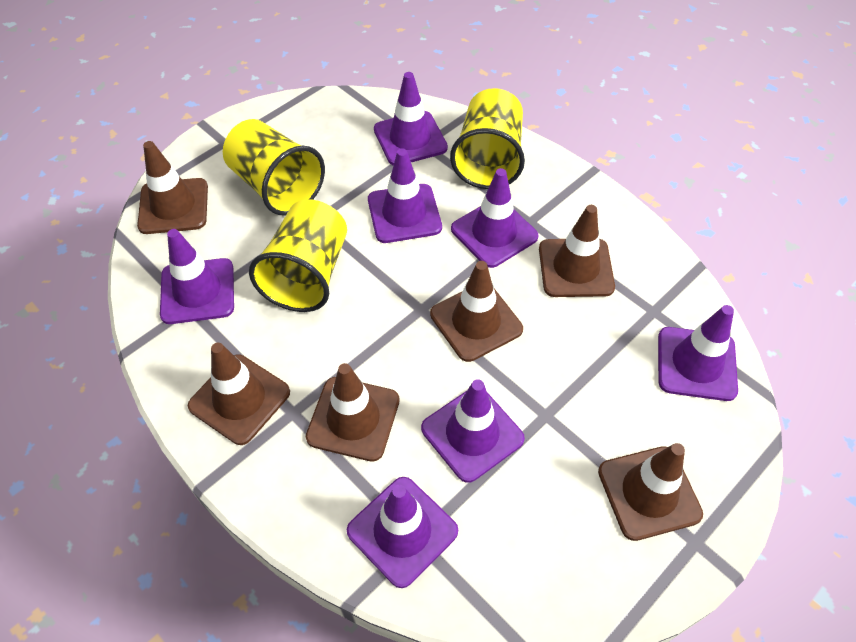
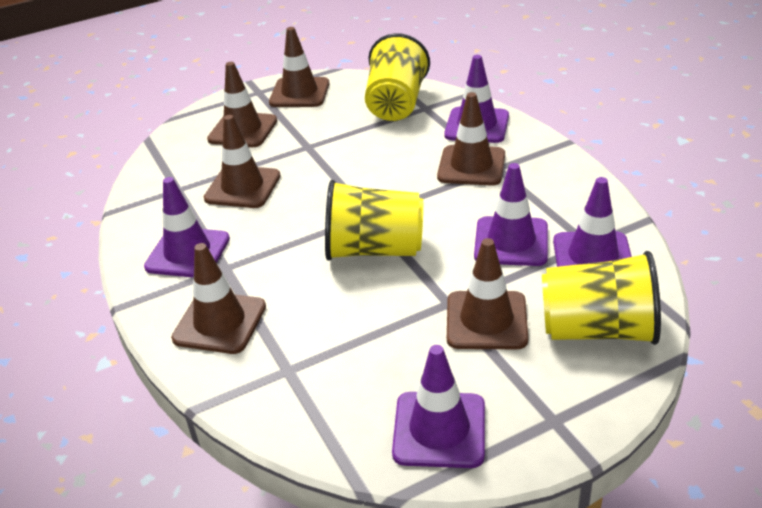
purple traffic cone: 7 -> 5

